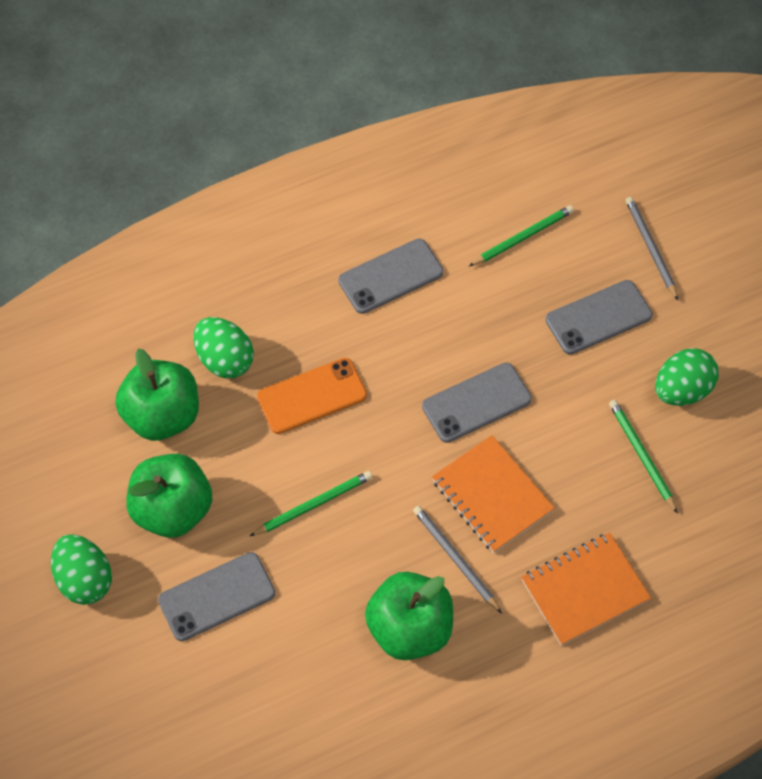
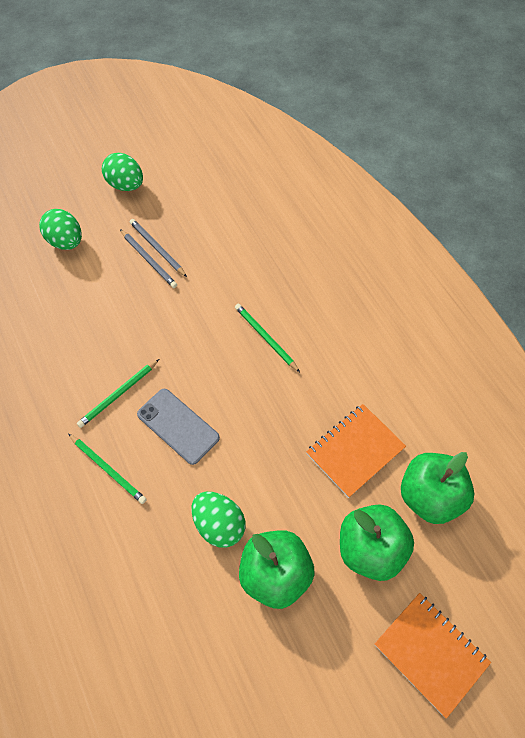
grey phone: 4 -> 1
orange phone: 1 -> 0

